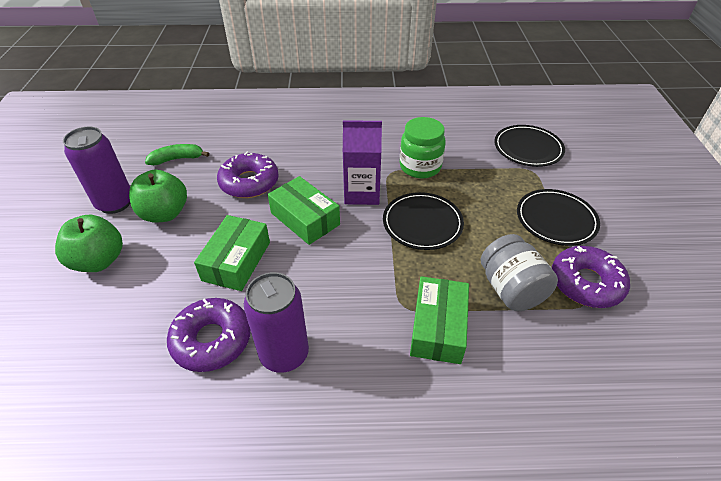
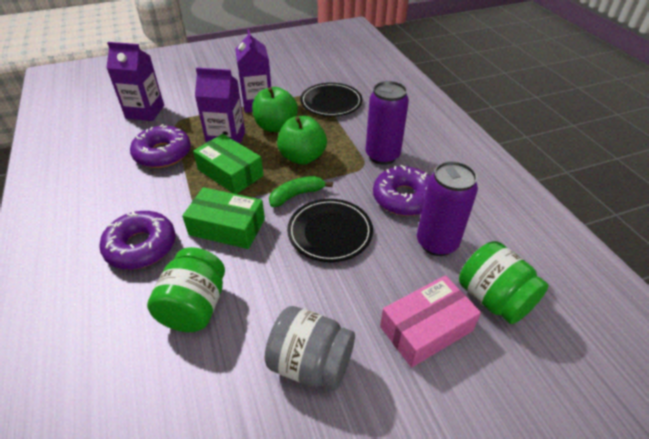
black plate: 3 -> 2
green box: 3 -> 2
green jar: 1 -> 2
pink box: 0 -> 1
purple carton: 1 -> 3

